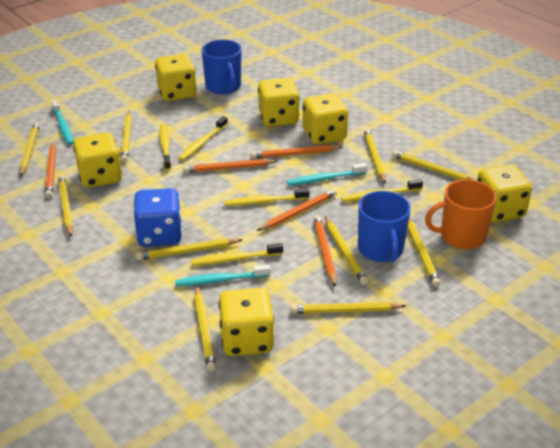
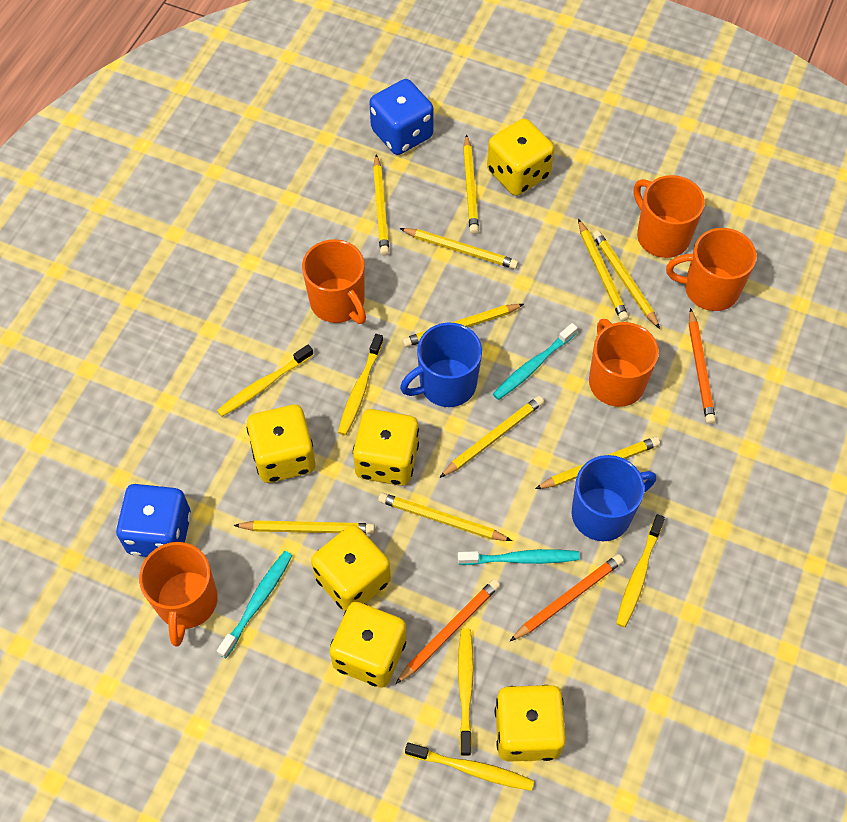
blue dice: 1 -> 2
orange mug: 1 -> 5
orange pencil: 5 -> 3

